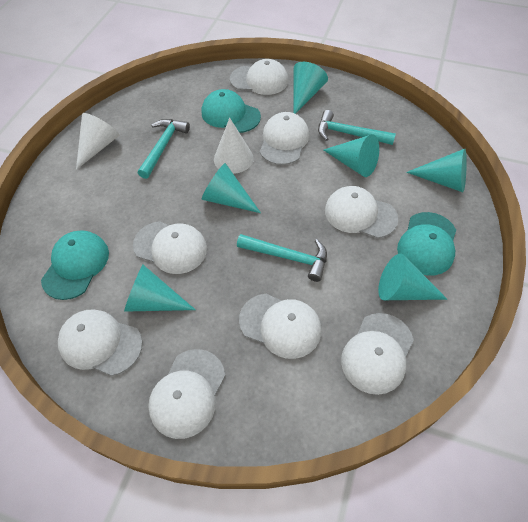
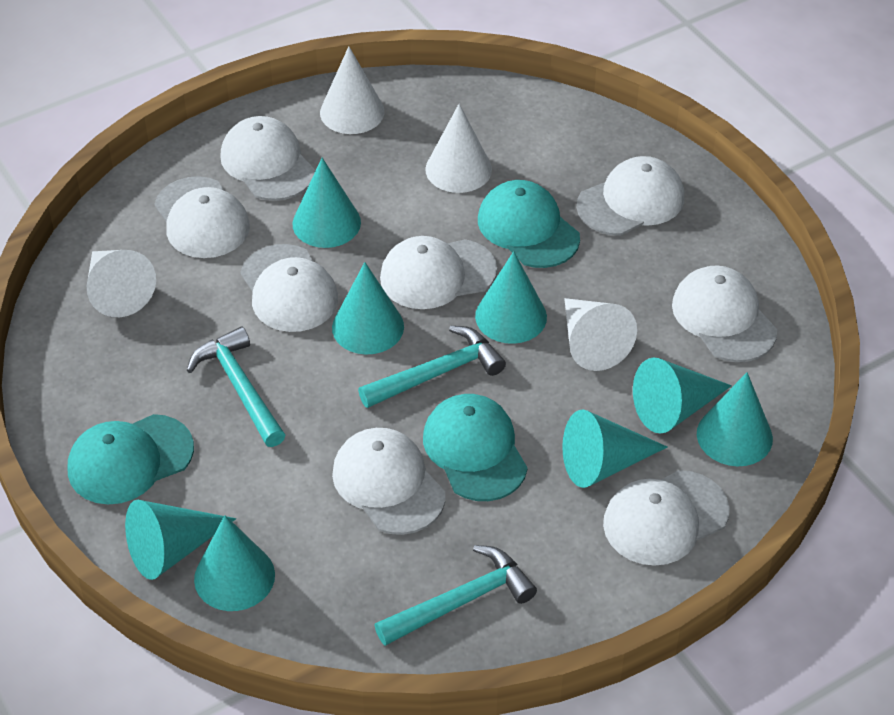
turquoise cone: 6 -> 8
white cone: 2 -> 4

